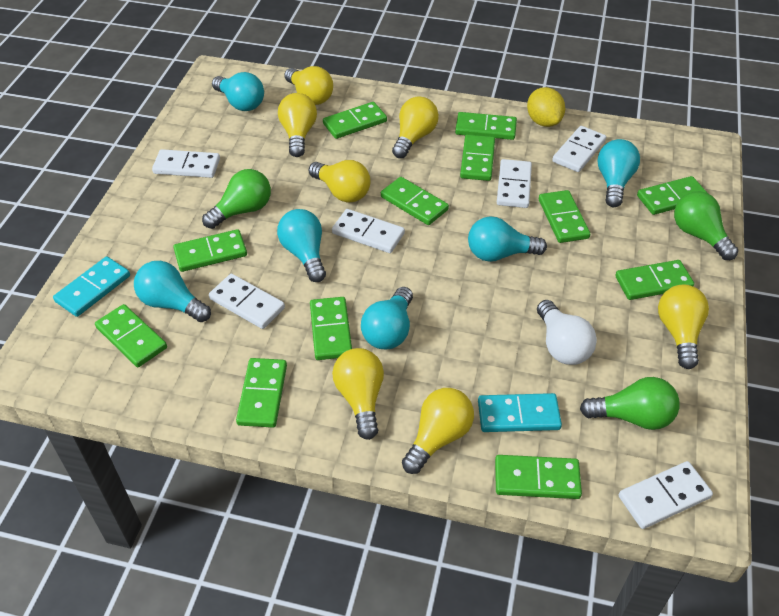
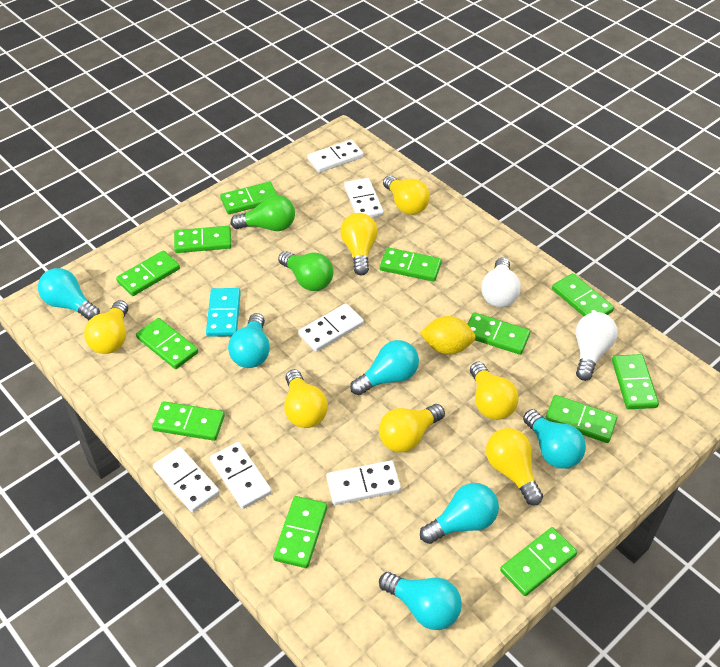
green light bulb: 3 -> 2
turquoise domino: 2 -> 1
white light bulb: 1 -> 2

